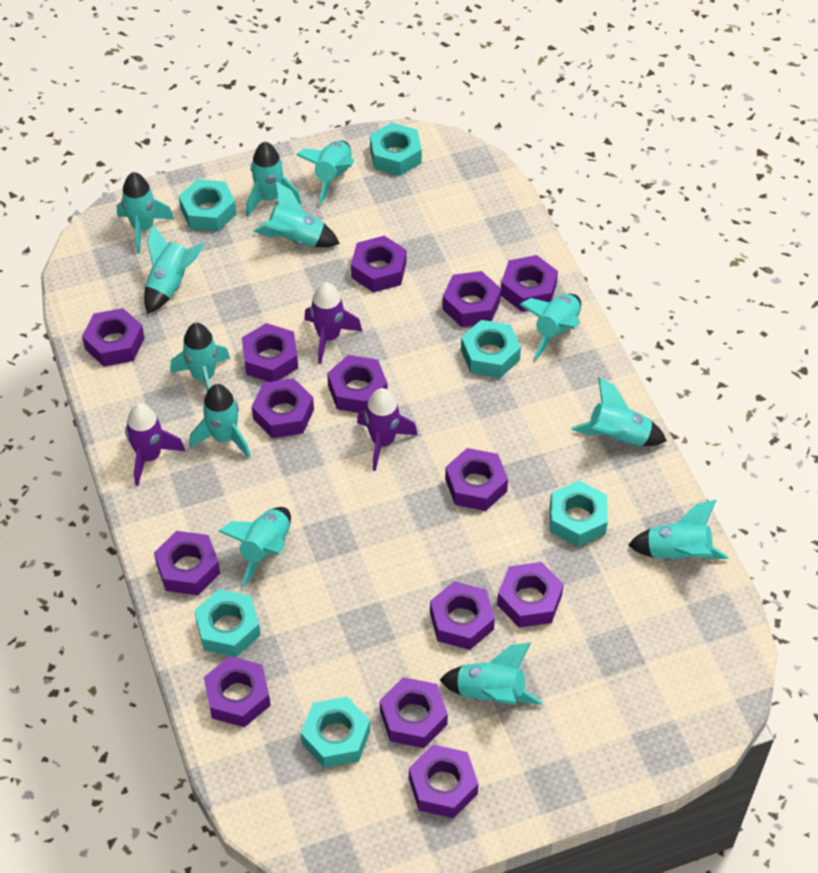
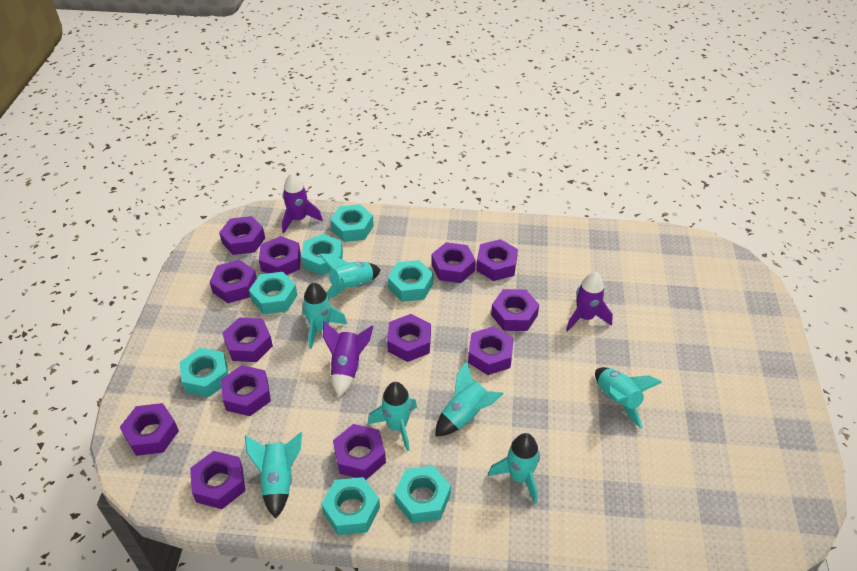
purple nut: 14 -> 13
turquoise nut: 6 -> 7
turquoise rocket: 12 -> 7

